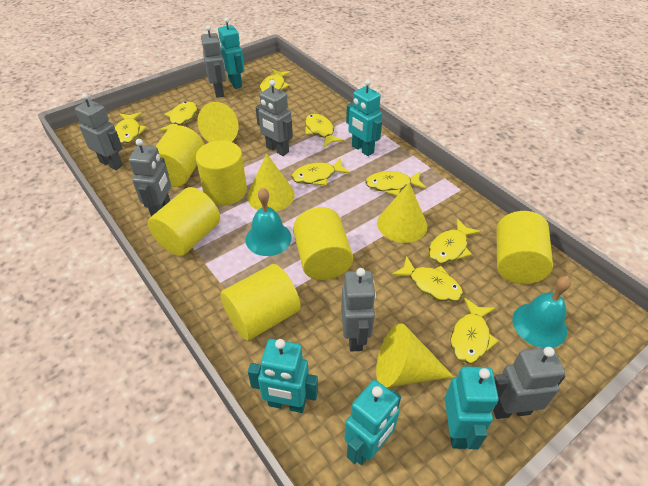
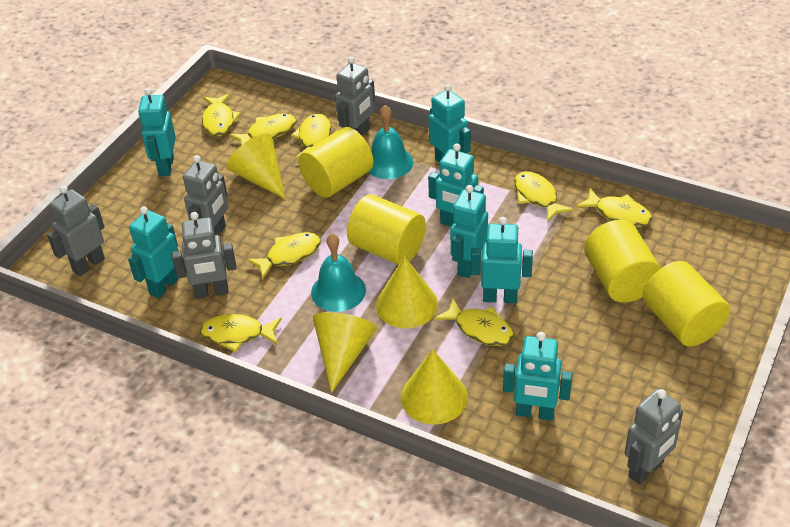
grey robot: 6 -> 5
turquoise robot: 5 -> 7
yellow cylinder: 6 -> 4
yellow fish: 9 -> 8

